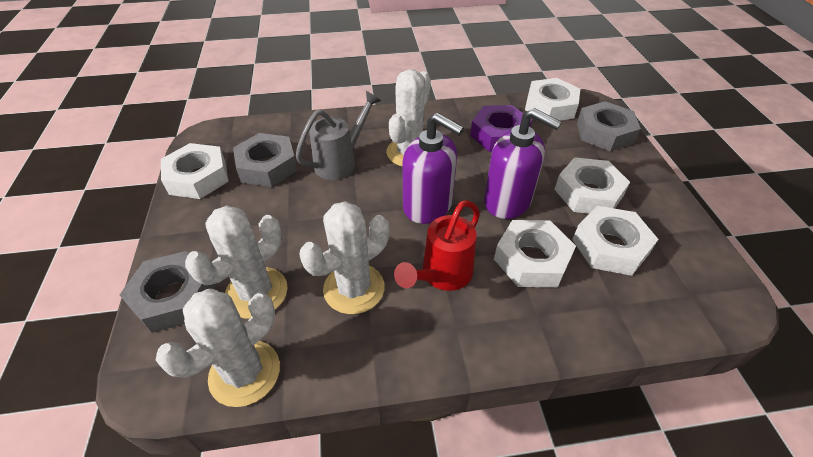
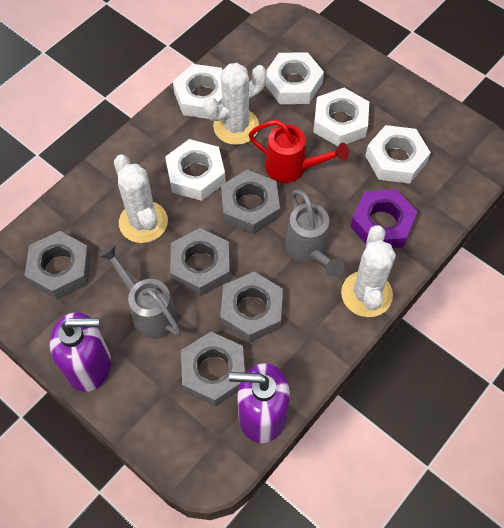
grey nut: 3 -> 5
grey watering can: 1 -> 2
white cactus: 4 -> 3

